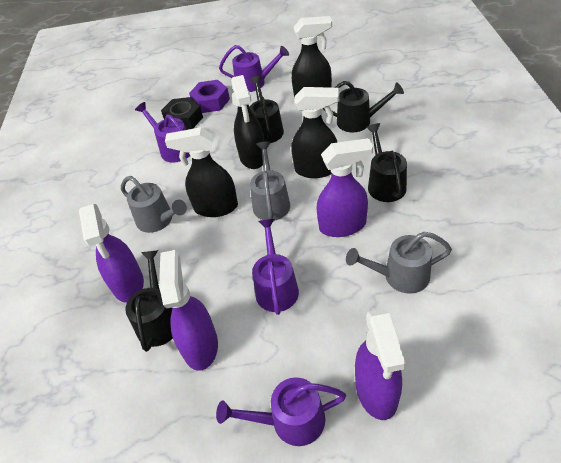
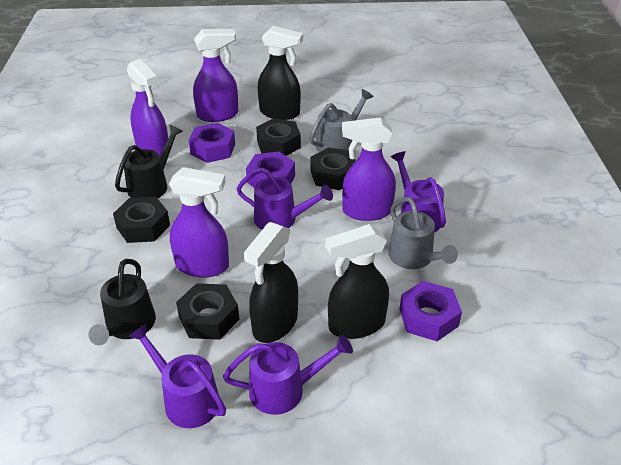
black nut: 1 -> 4
black spray bottle: 4 -> 3
black watering can: 4 -> 2
grey watering can: 3 -> 2
purple nut: 1 -> 3

